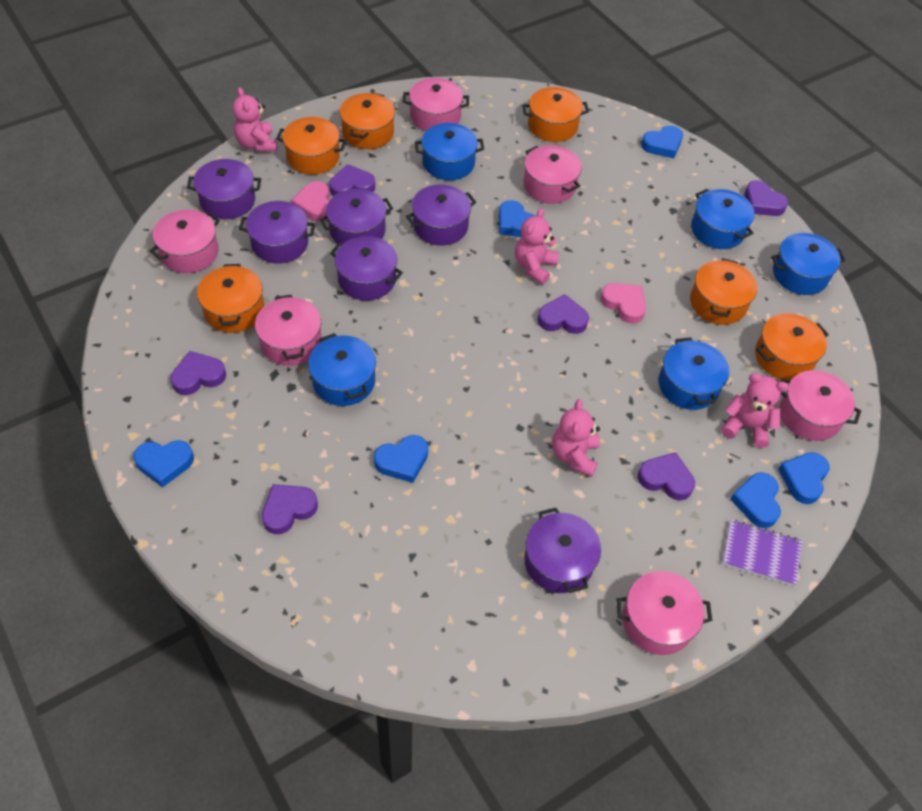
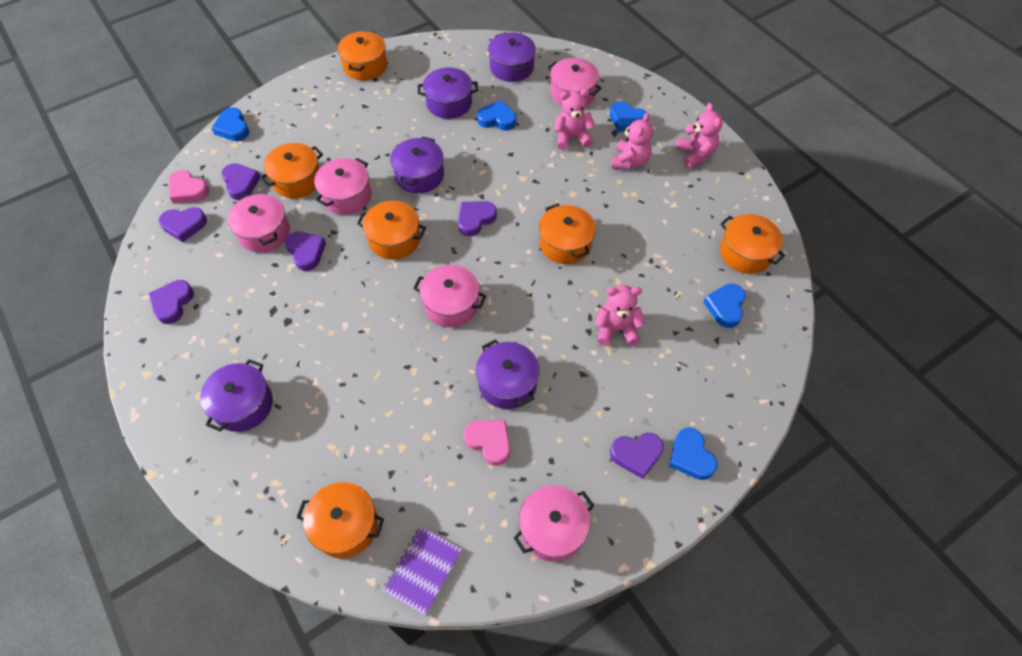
blue heart: 6 -> 5
blue pot: 5 -> 0
pink pot: 6 -> 5
purple pot: 6 -> 5

